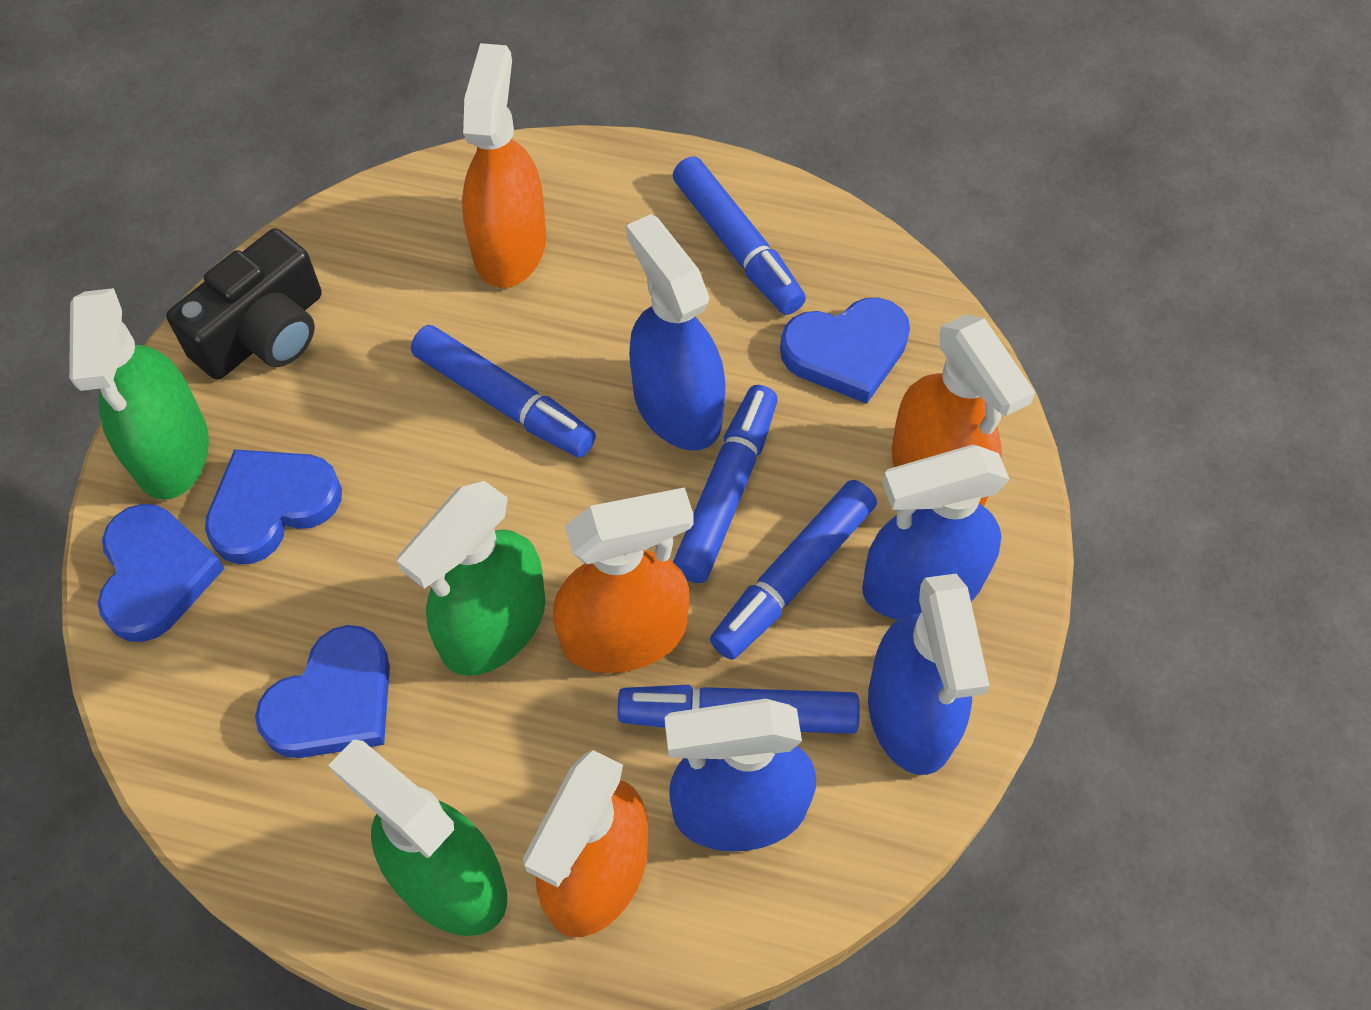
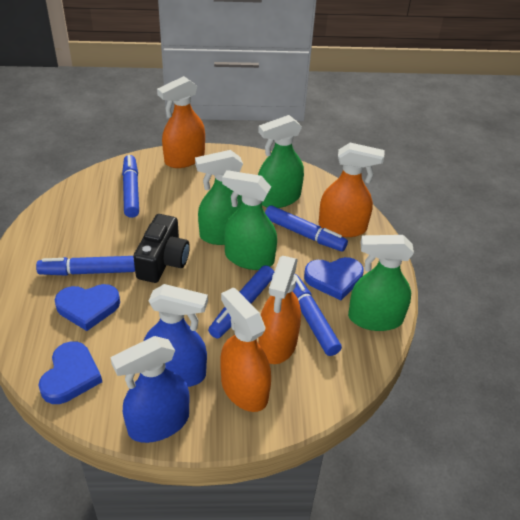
blue heart: 4 -> 3
blue spray bottle: 4 -> 2
green spray bottle: 3 -> 4

